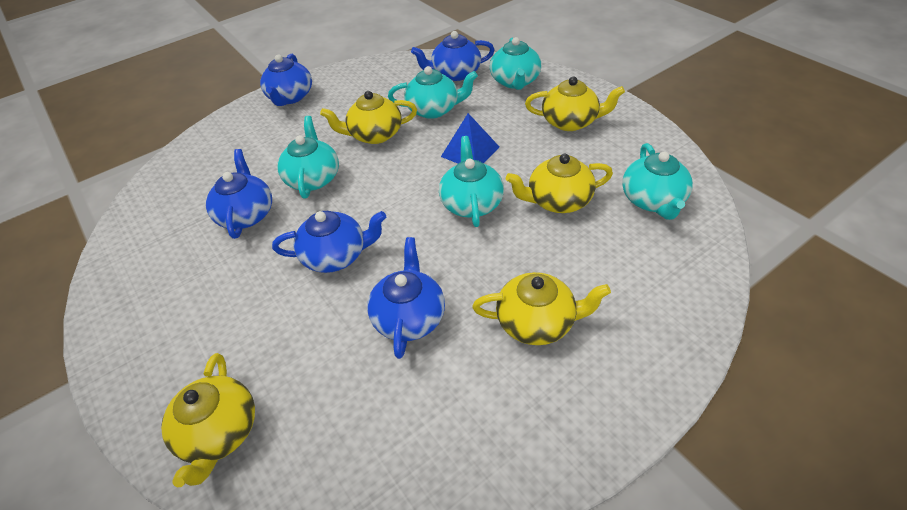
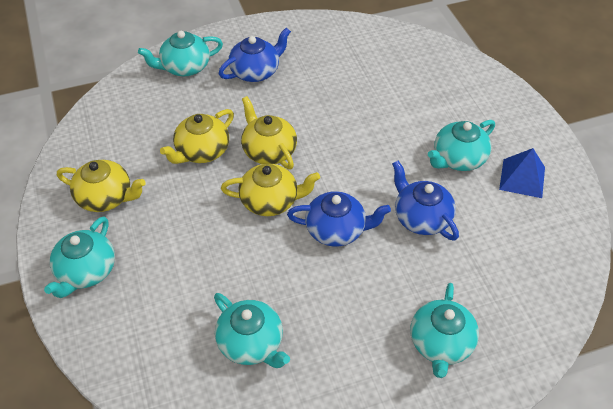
blue teapot: 5 -> 3
yellow teapot: 5 -> 4

